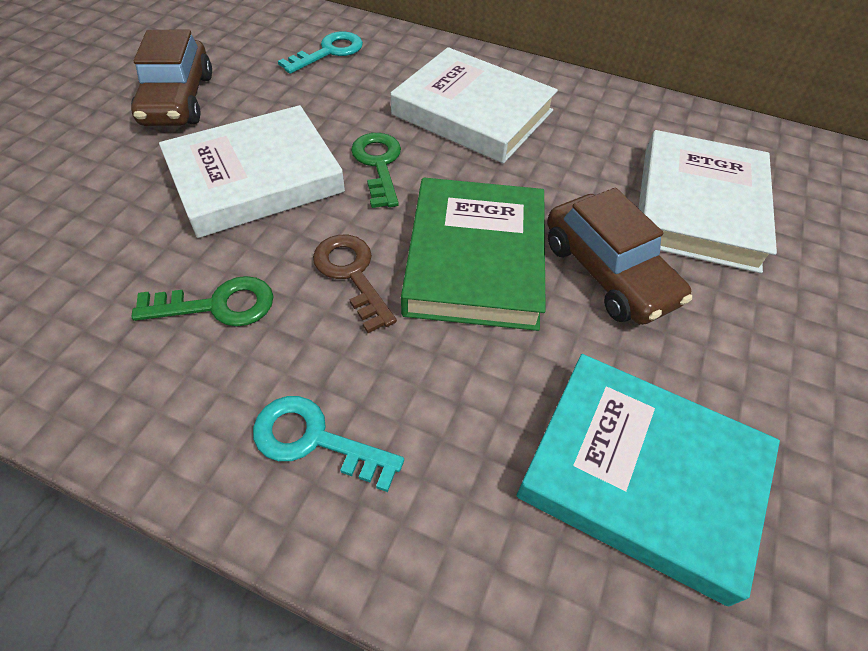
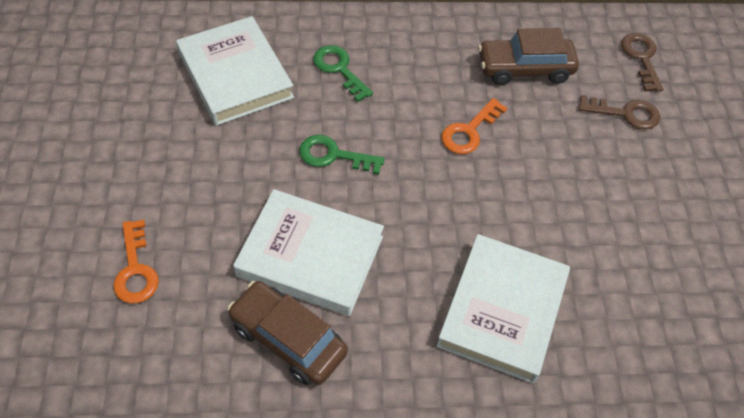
brown key: 1 -> 2
green book: 1 -> 0
orange key: 0 -> 2
turquoise book: 1 -> 0
turquoise key: 2 -> 0

